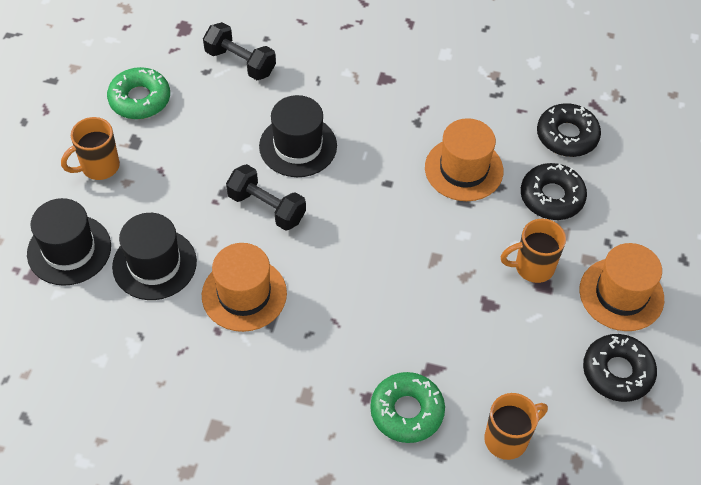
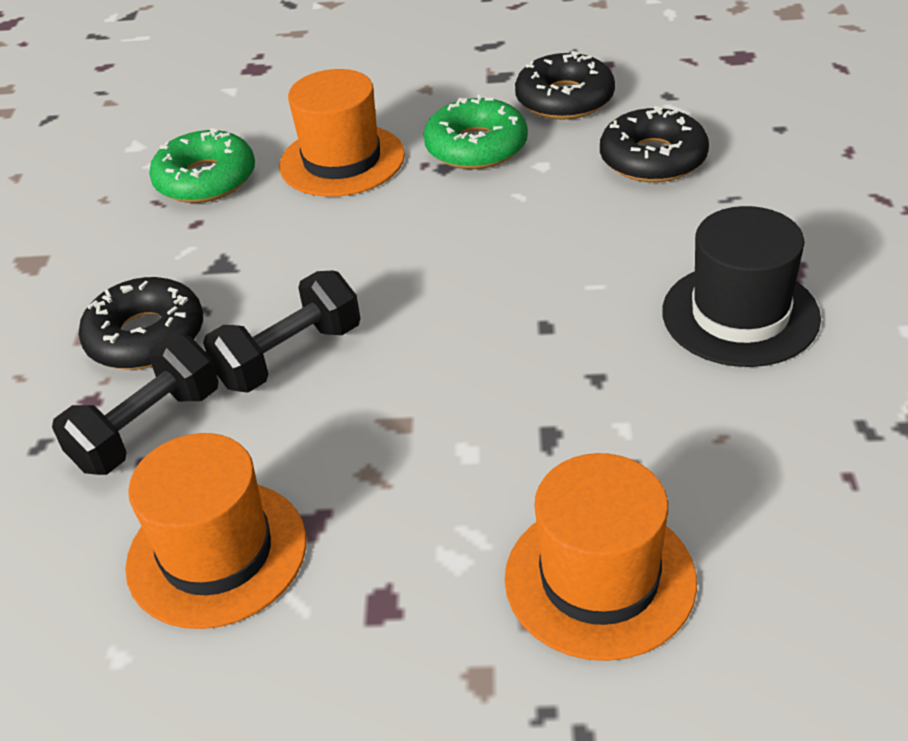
black hat: 3 -> 1
orange mug: 3 -> 0

